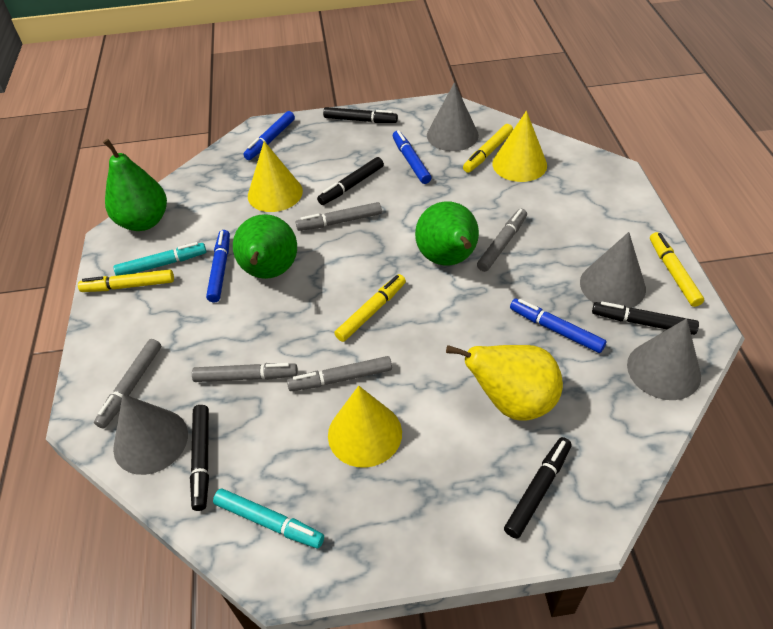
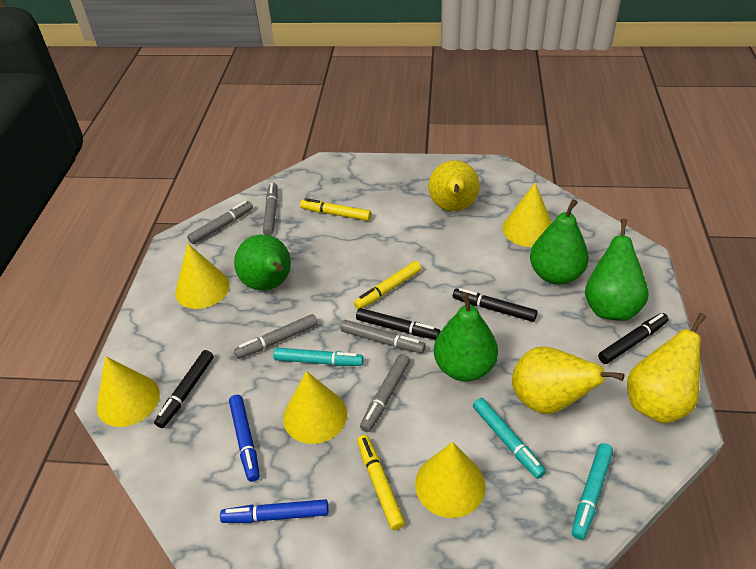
black marker: 5 -> 4
blue marker: 4 -> 2
green pear: 3 -> 4
grey cone: 4 -> 0
turquoise marker: 2 -> 3
yellow cone: 3 -> 5
yellow marker: 4 -> 3
yellow pear: 1 -> 3

